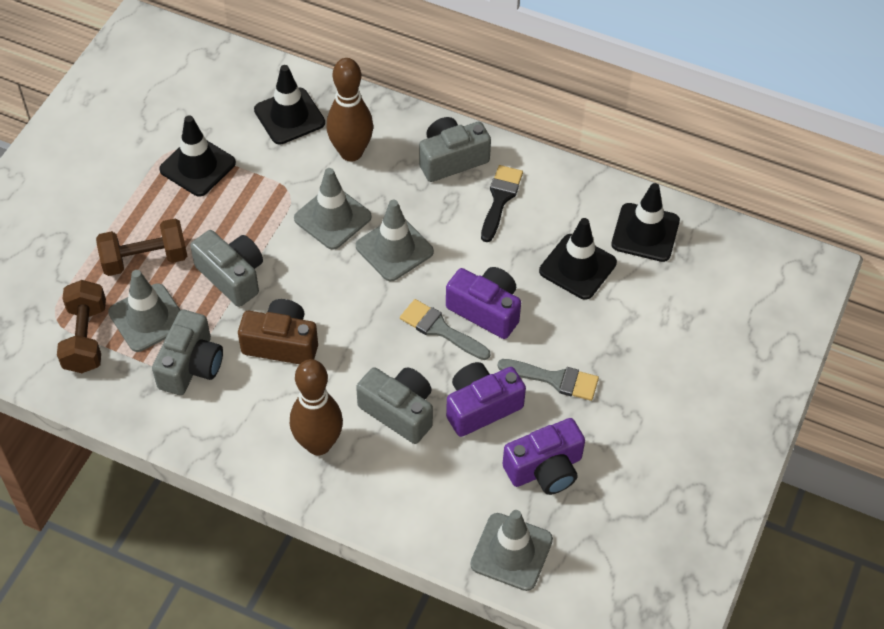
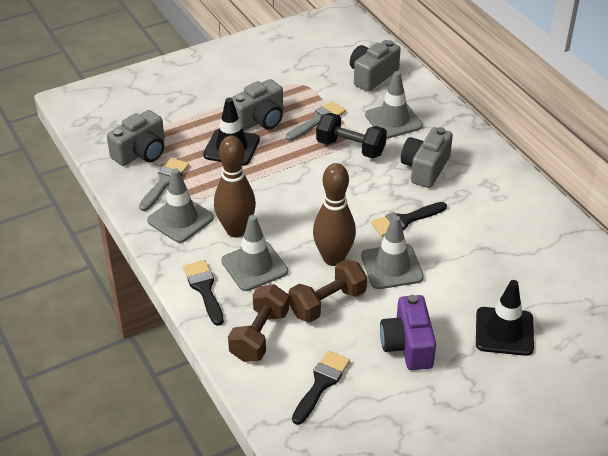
black brush: 1 -> 3
black dumbbell: 0 -> 1
black traffic cone: 4 -> 2
brown camera: 1 -> 0
purple camera: 3 -> 1

